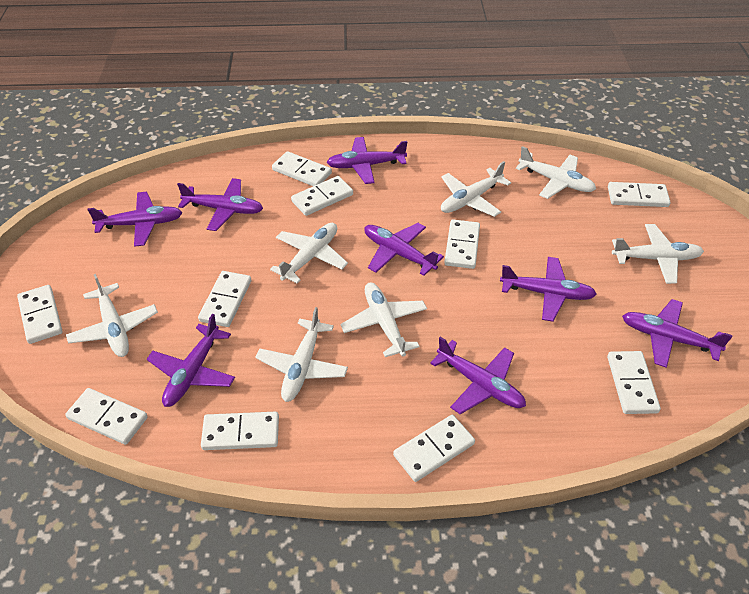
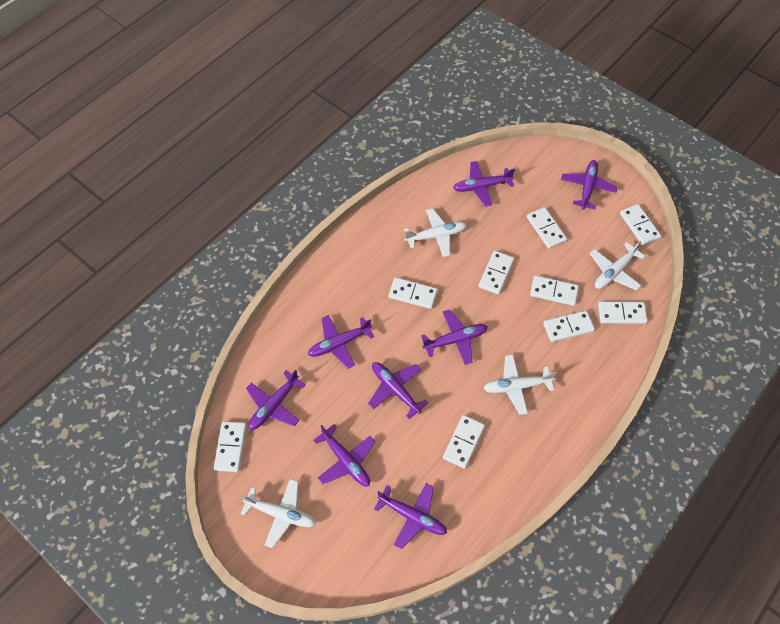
white domino: 10 -> 9
white plane: 7 -> 4

